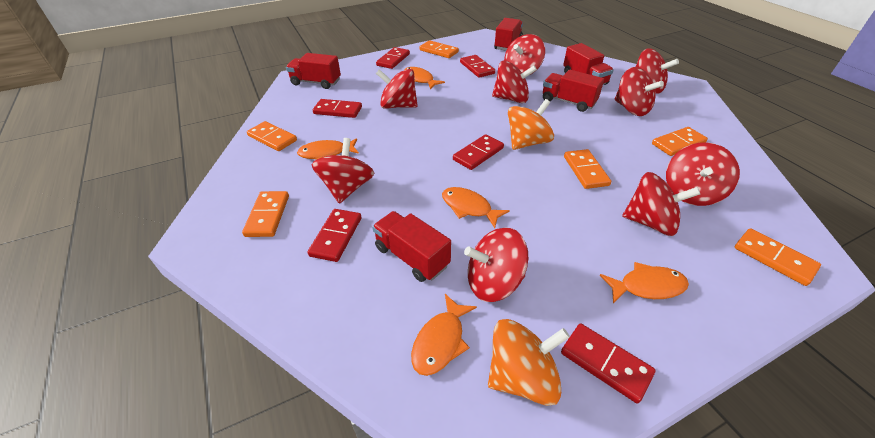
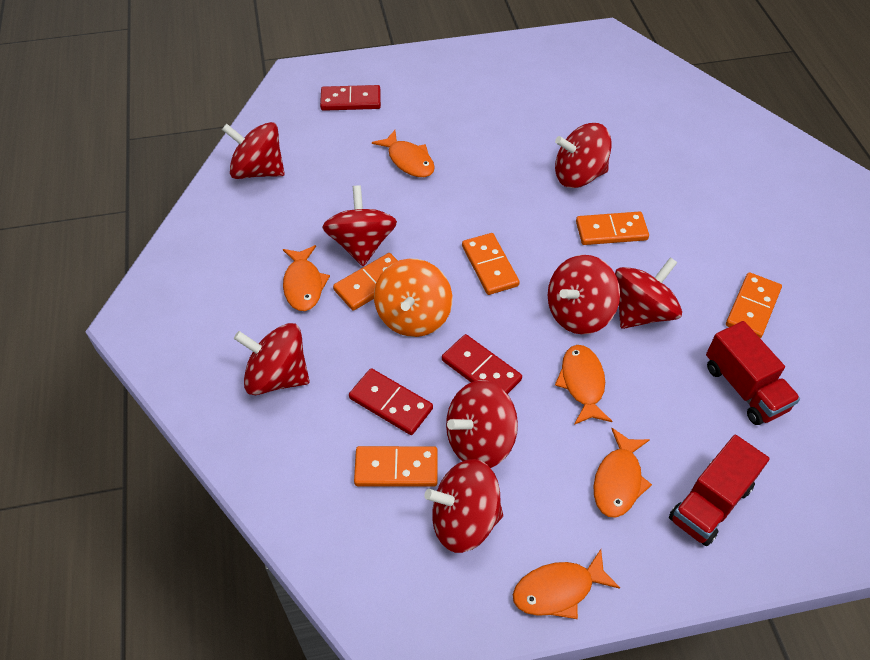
orange domino: 6 -> 5
orange spinning top: 2 -> 1
red domino: 6 -> 3
red spinning top: 9 -> 8
red truck: 5 -> 2

